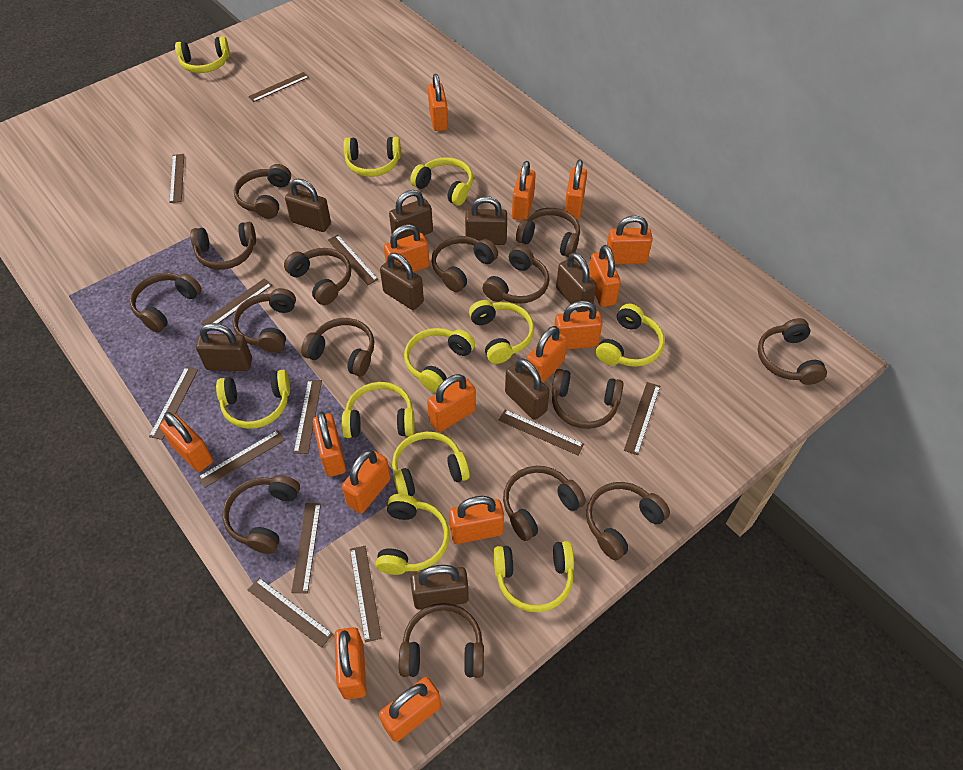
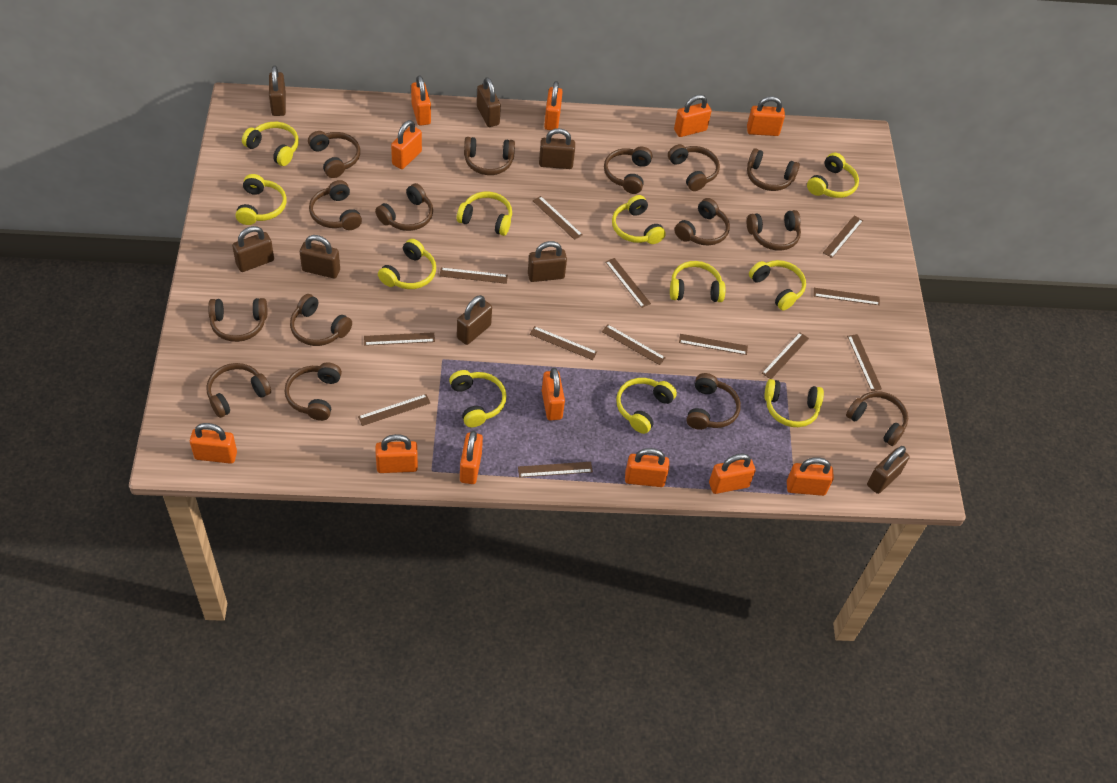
brown ruler: 12 -> 13
orange padlock: 15 -> 12

